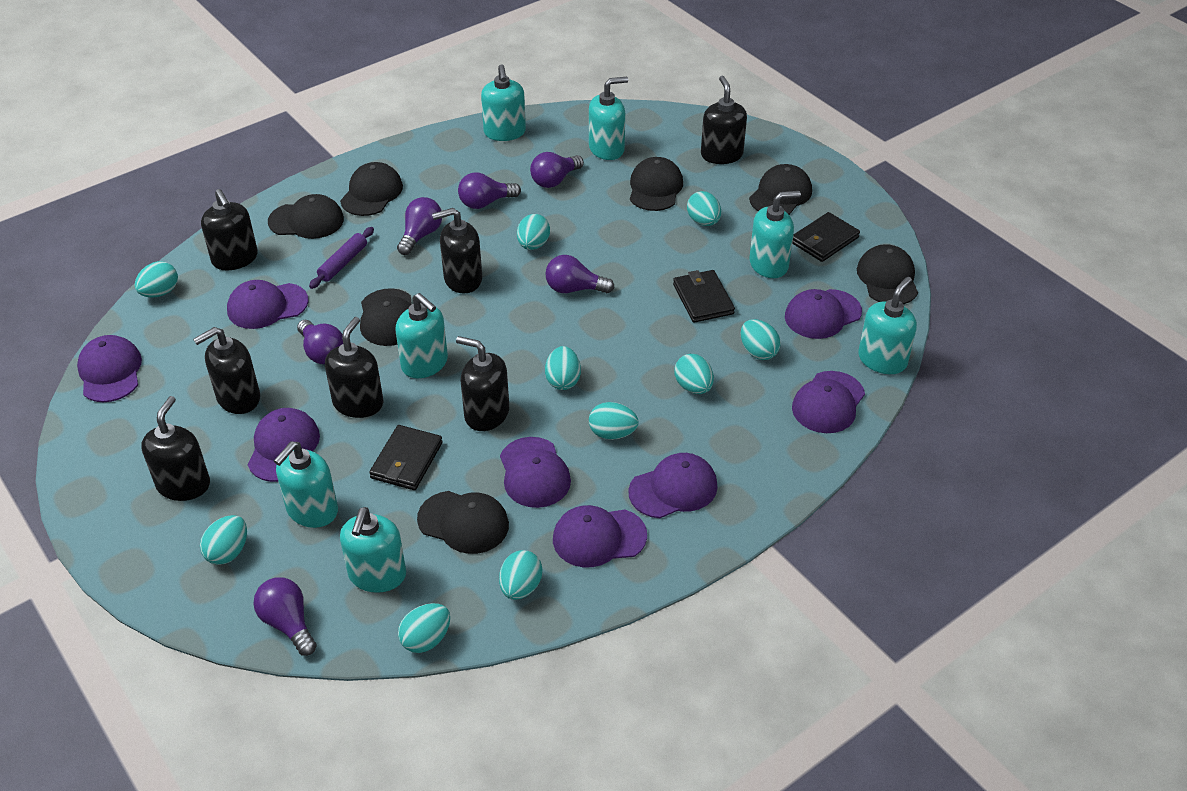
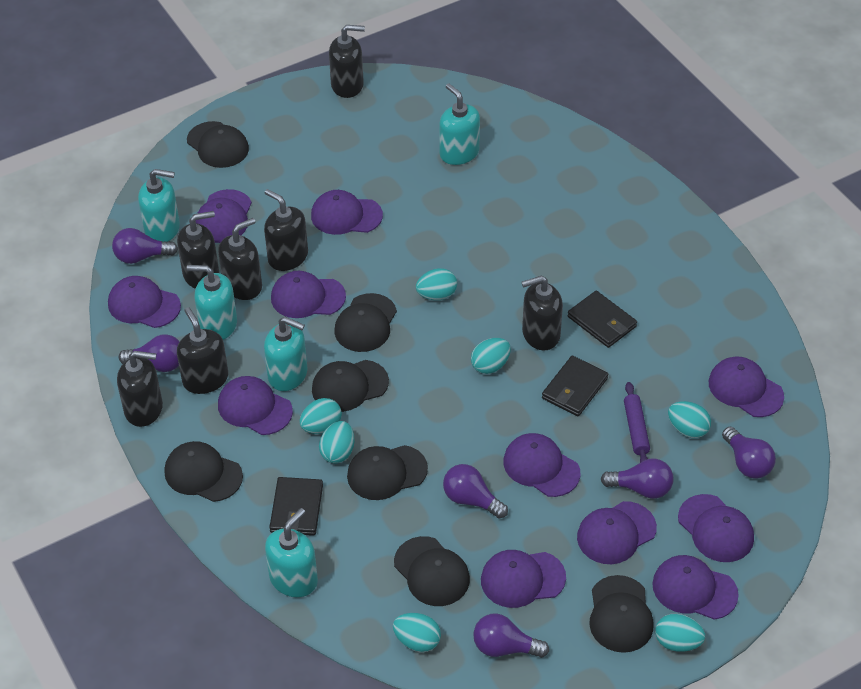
purple cap: 8 -> 11
turquoise egg: 10 -> 7
turquoise soap dispenser: 7 -> 5

